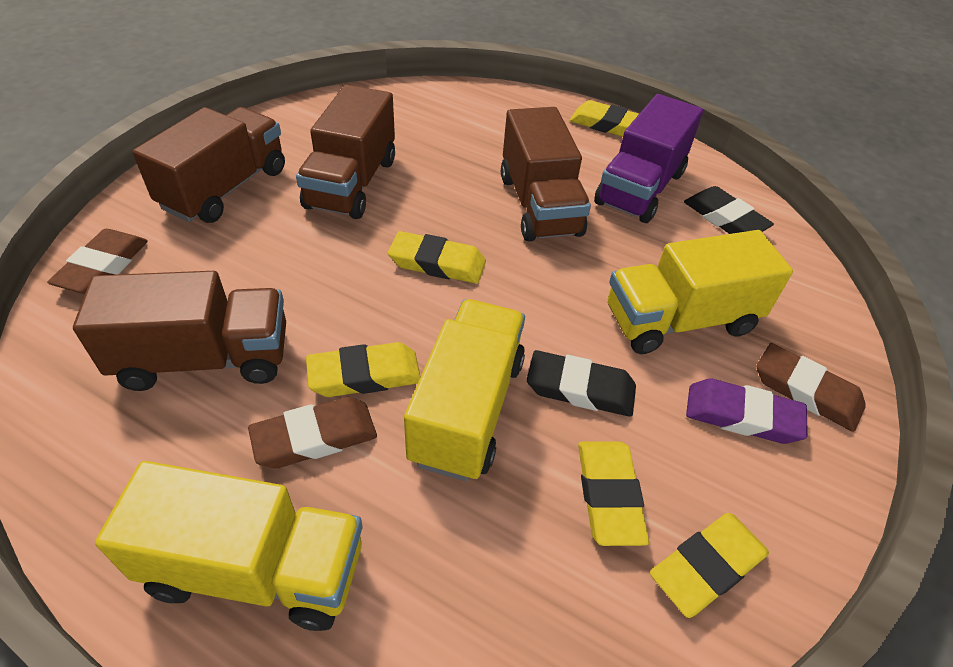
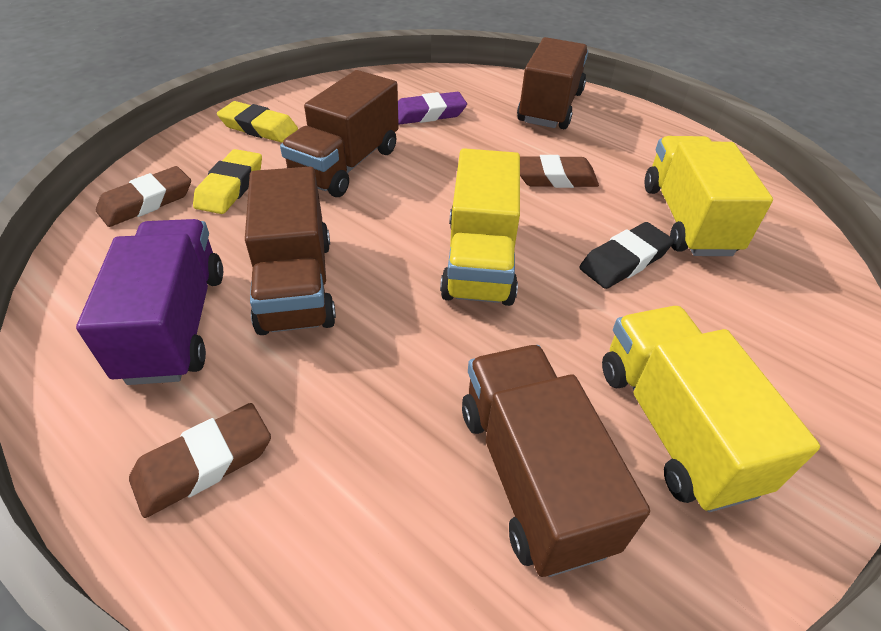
black eraser: 2 -> 1
yellow eraser: 5 -> 2

